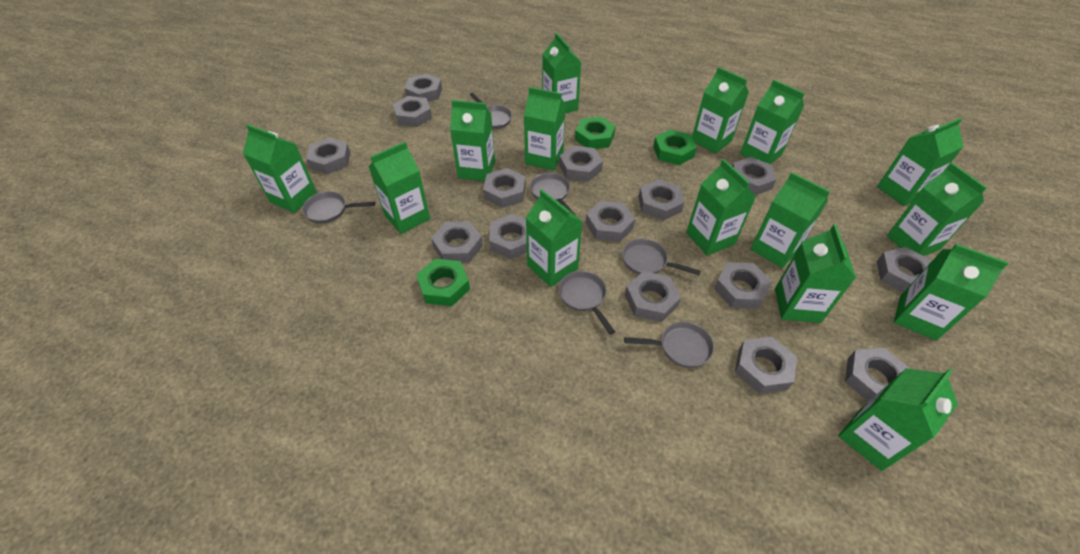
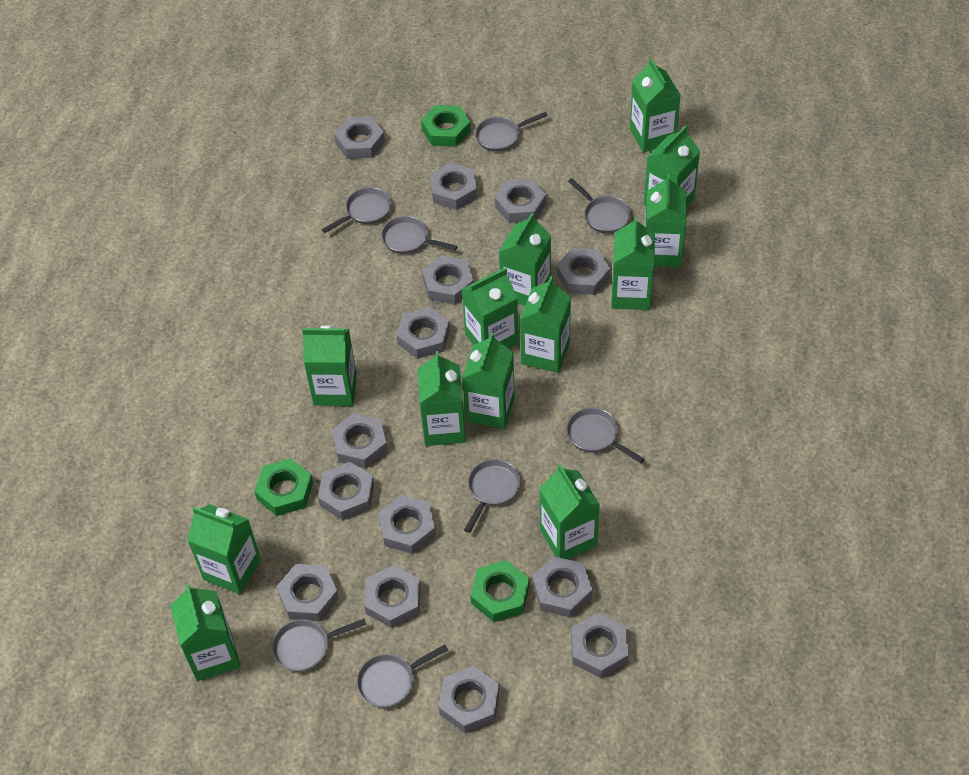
green carton: 15 -> 13
grey nut: 15 -> 14
grey pan: 6 -> 8

